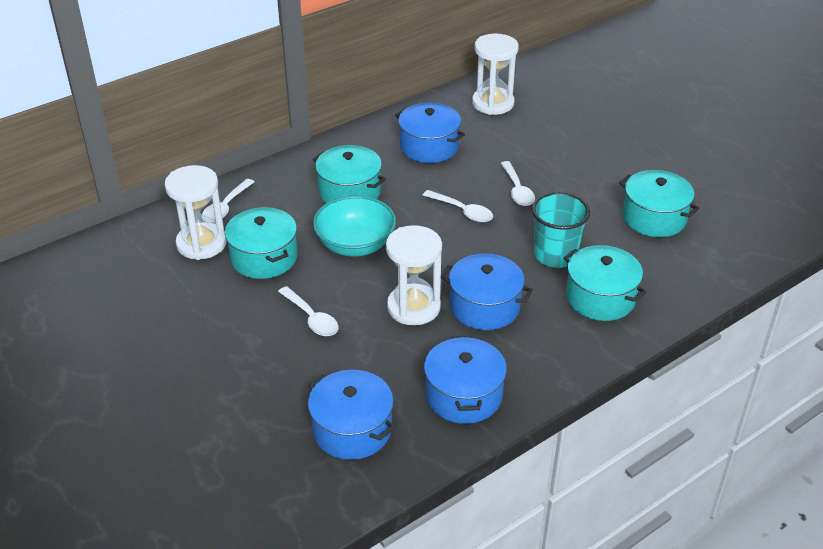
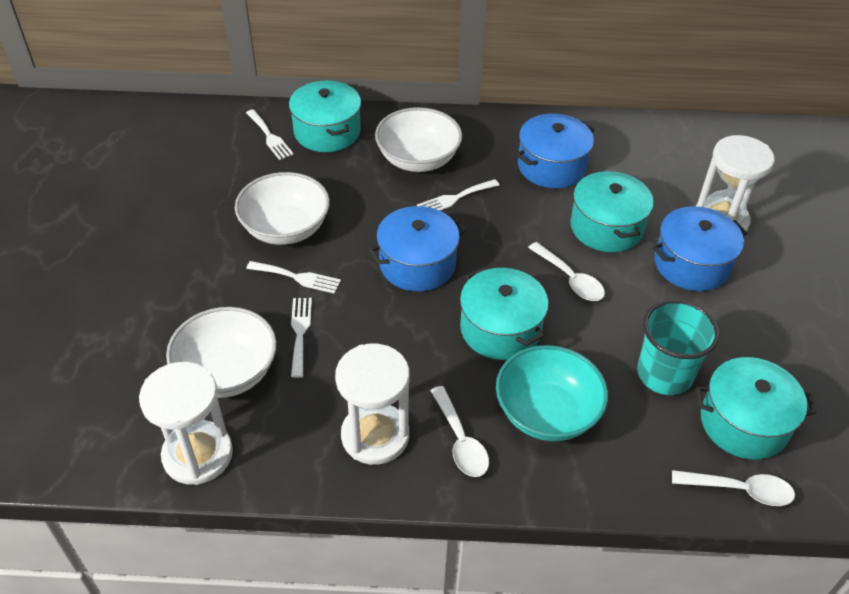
blue pot: 4 -> 3
white bowl: 0 -> 3
white fork: 0 -> 4
white spoon: 4 -> 3

